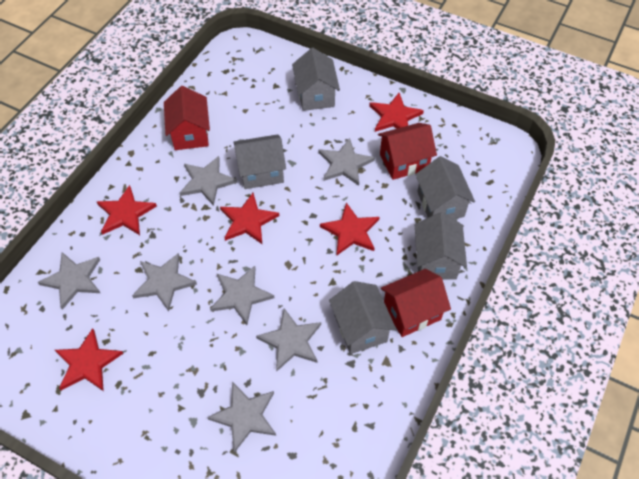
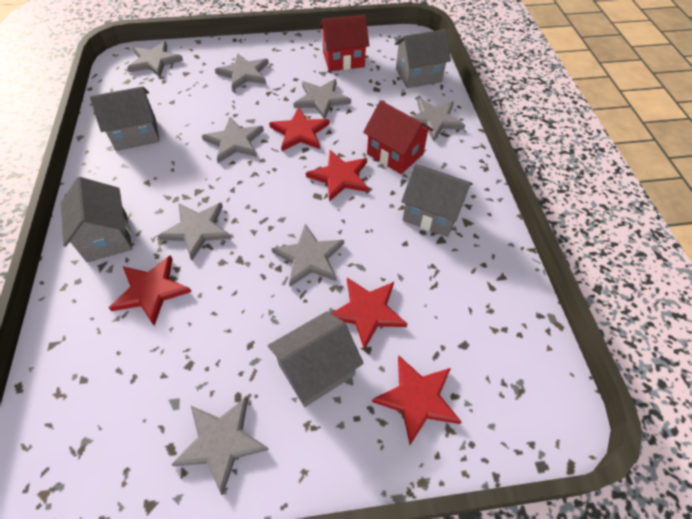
grey star: 7 -> 8
red house: 3 -> 2

